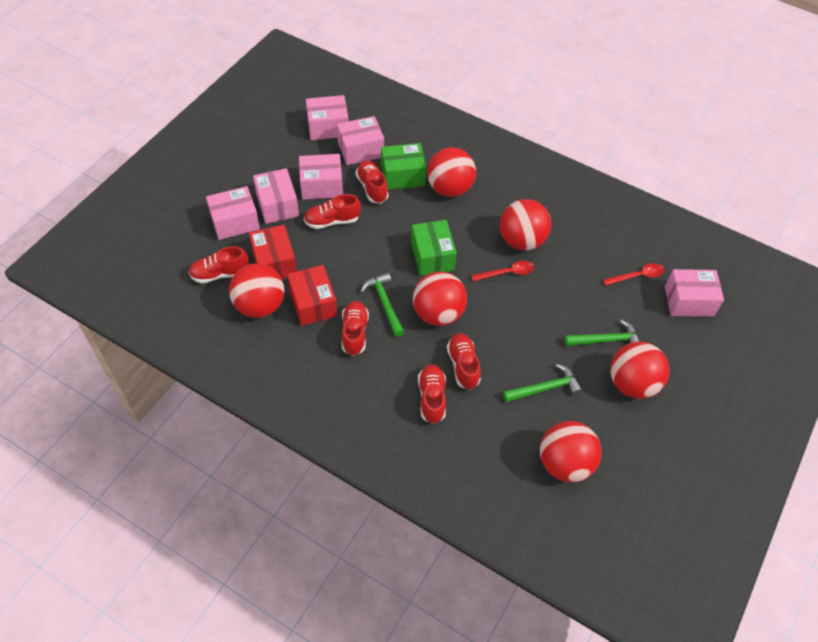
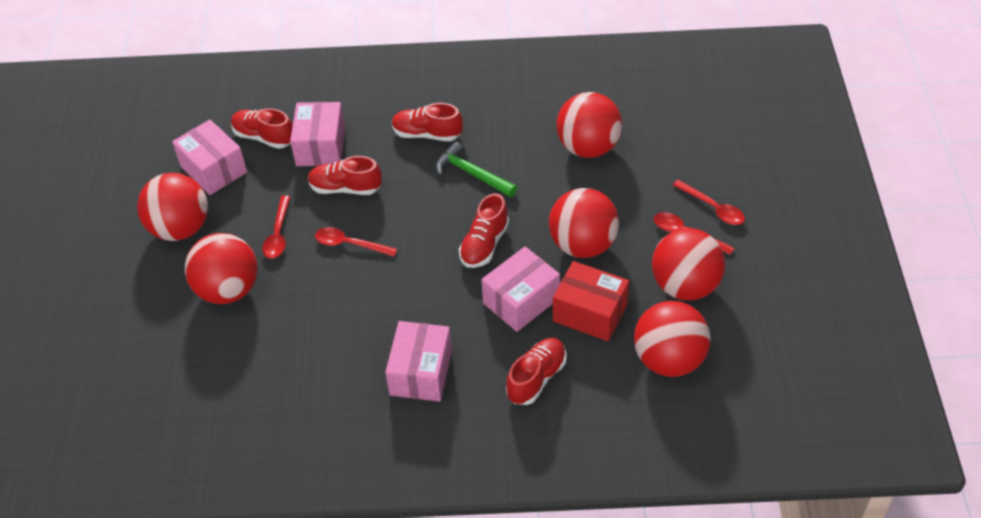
green box: 2 -> 0
green hammer: 3 -> 1
pink box: 6 -> 4
red box: 2 -> 1
red shoe: 6 -> 5
red spoon: 2 -> 4

